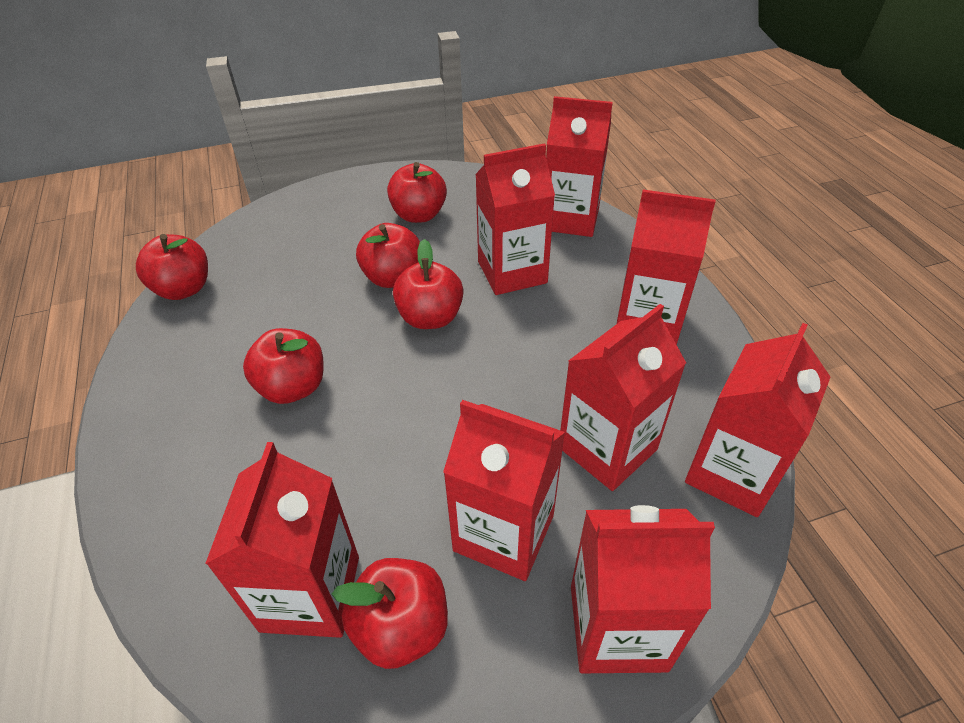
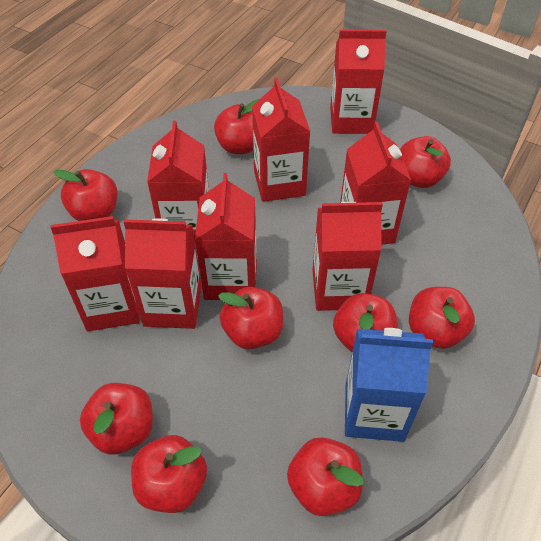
blue carton: 0 -> 1
red apple: 6 -> 9

